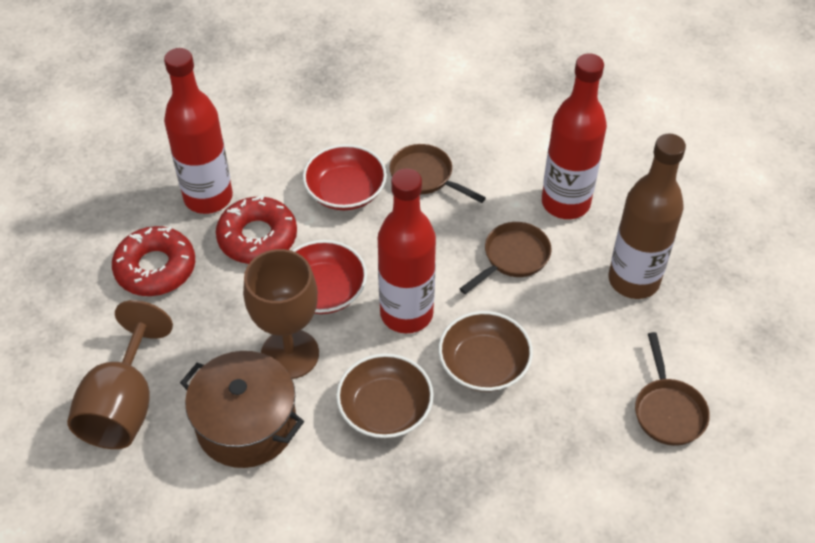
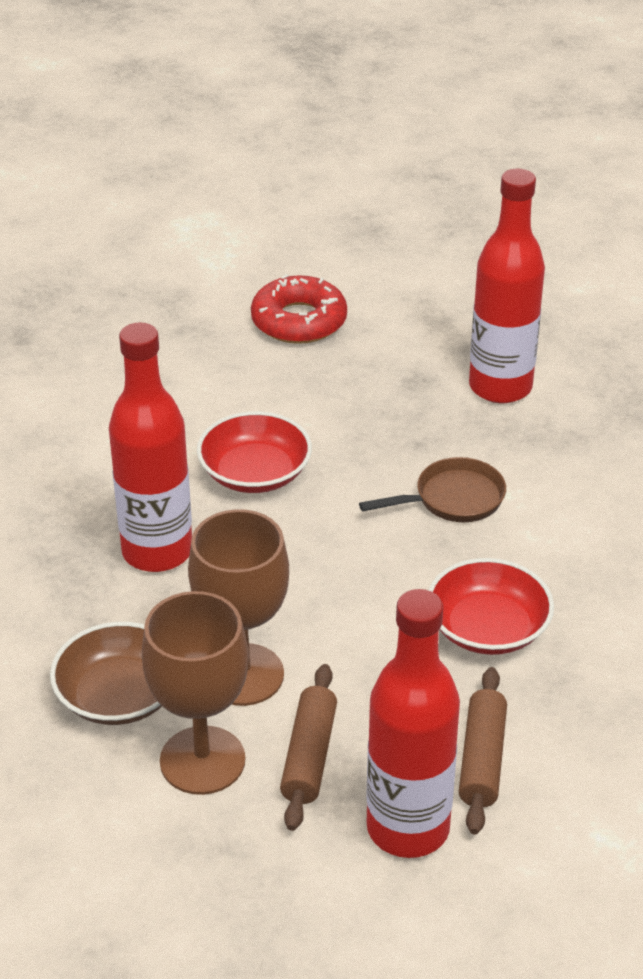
brown bottle: 1 -> 0
brown bowl: 2 -> 1
brown pan: 3 -> 1
brown pot: 1 -> 0
brown rolling pin: 0 -> 2
red donut: 2 -> 1

